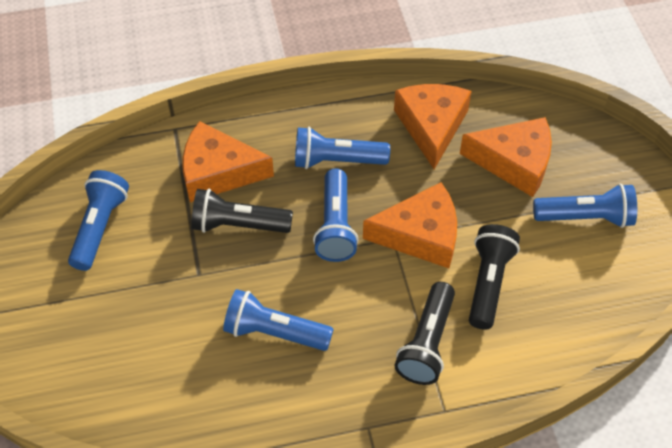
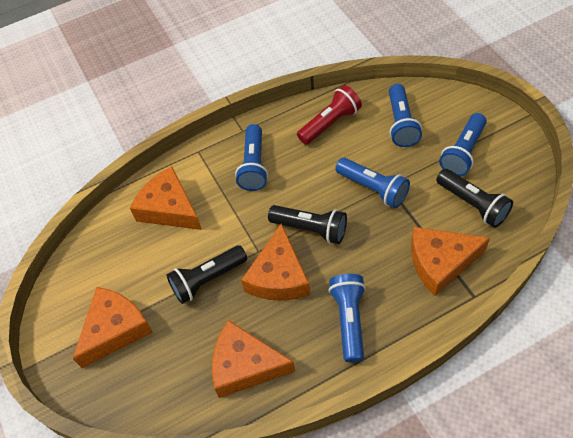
orange cheese: 4 -> 5
red flashlight: 0 -> 1

